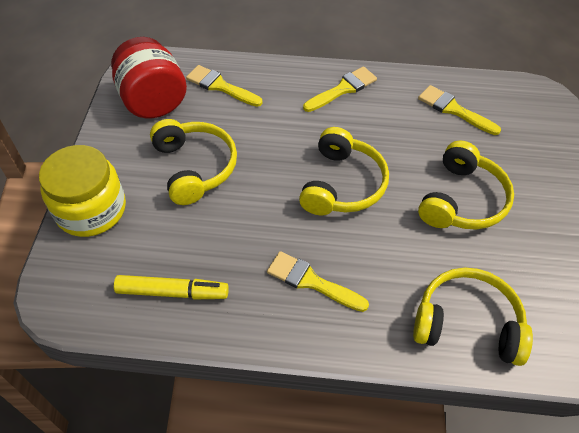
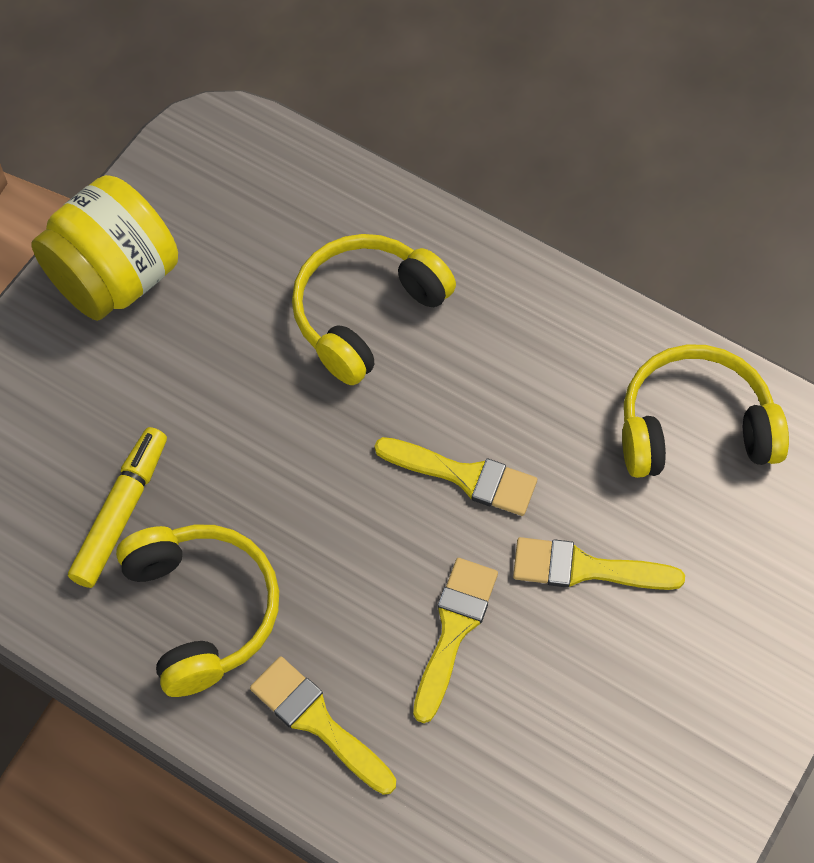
red jar: 1 -> 0
yellow headphones: 4 -> 3

